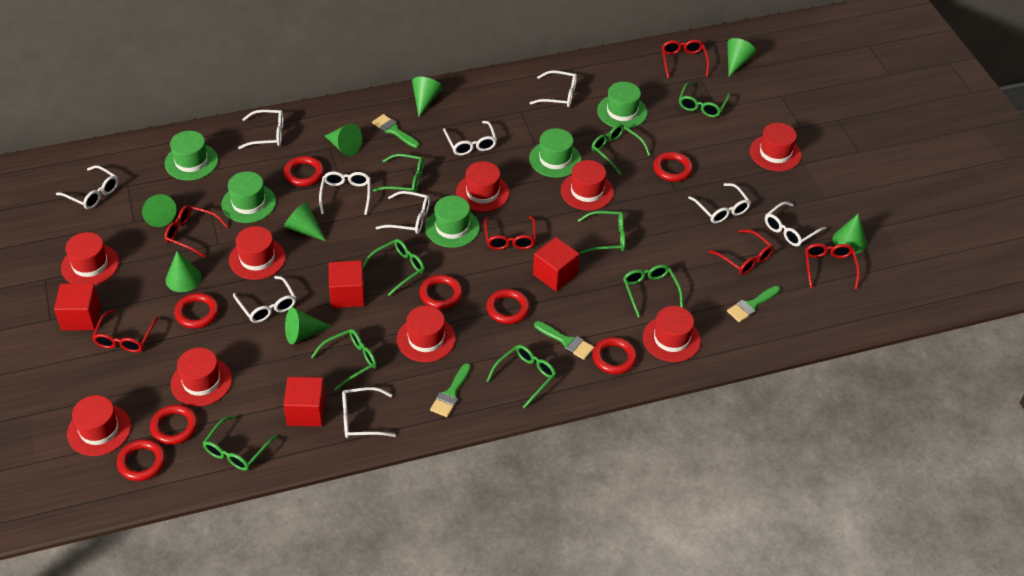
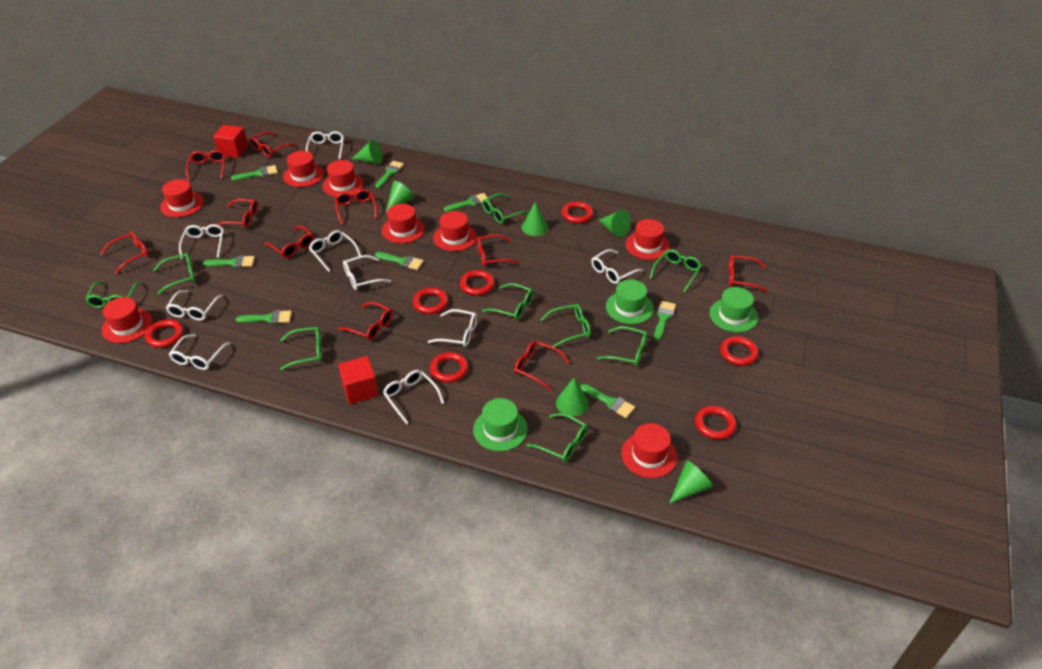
green brush: 4 -> 8
green cone: 8 -> 6
green hat: 5 -> 3
red cube: 4 -> 2
red glasses: 6 -> 10
red hat: 9 -> 8
red ring: 8 -> 7
white glasses: 10 -> 9

